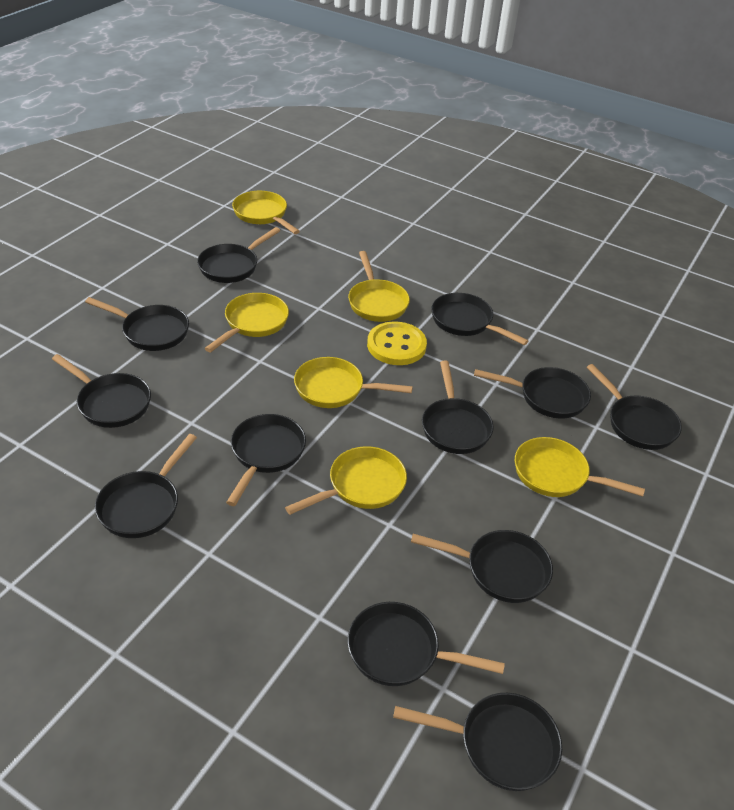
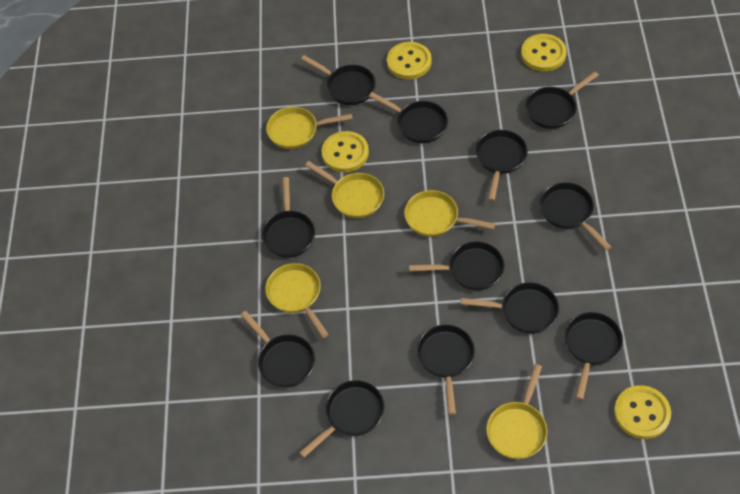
yellow button: 1 -> 4
yellow pan: 6 -> 5

